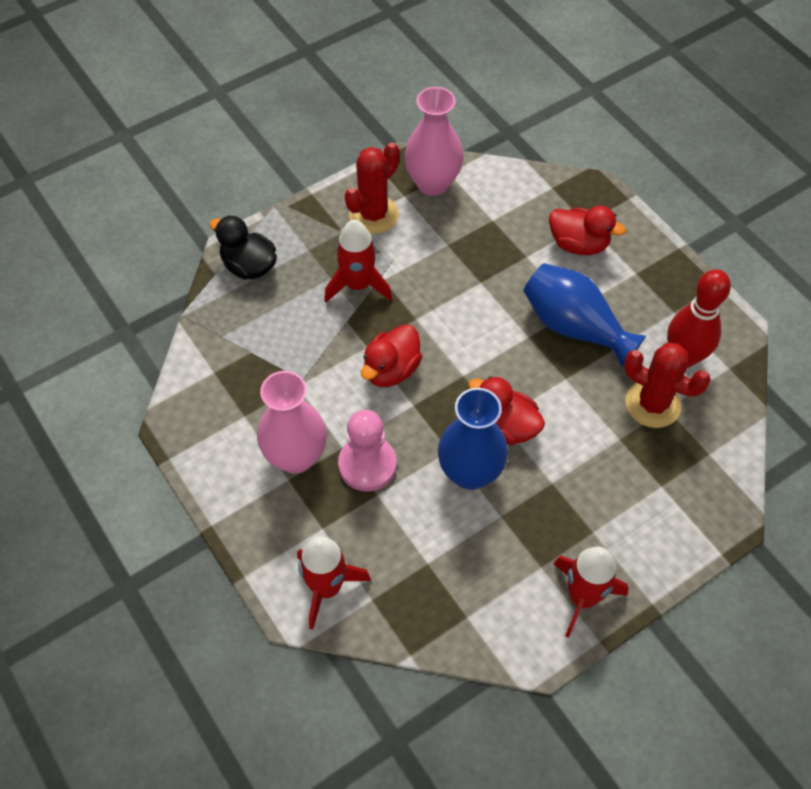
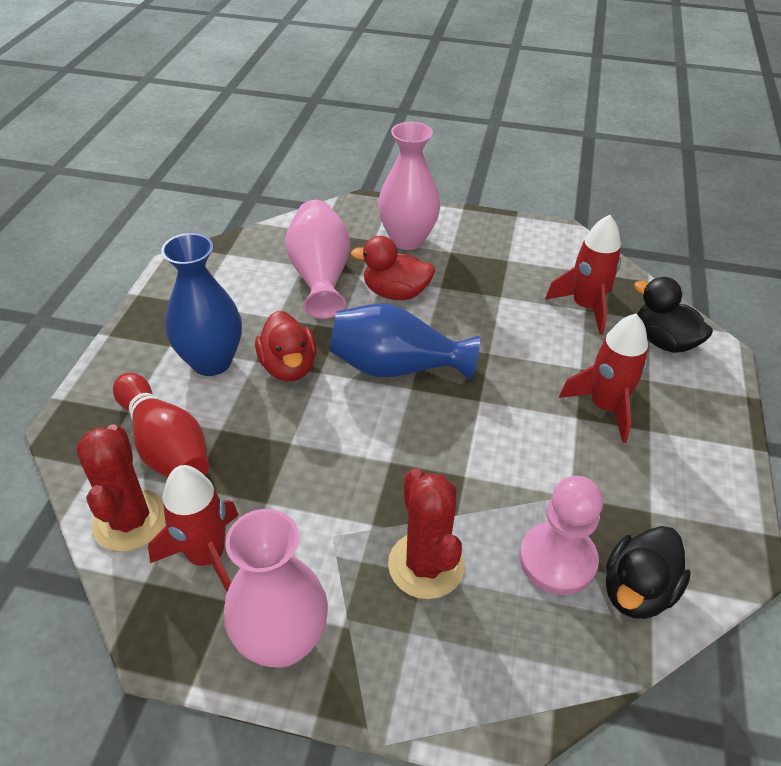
black duck: 1 -> 2
pink vase: 2 -> 3
red duck: 3 -> 2

